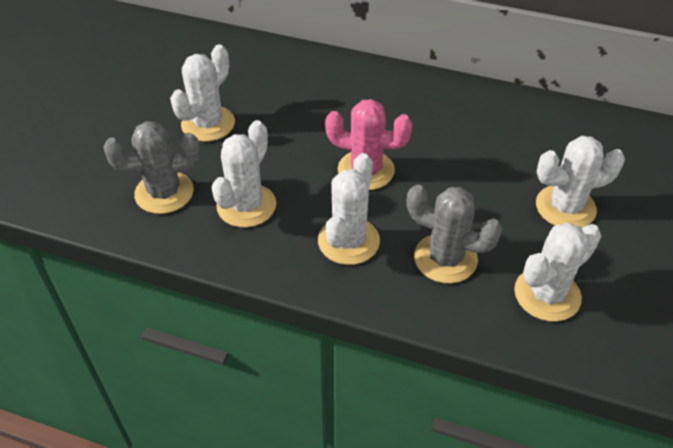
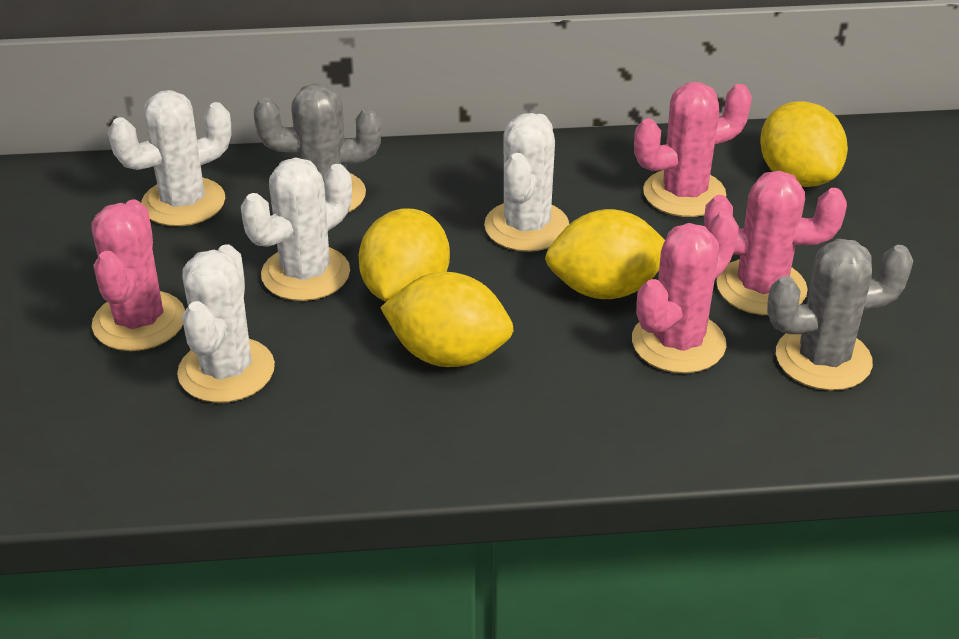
pink cactus: 1 -> 4
white cactus: 5 -> 4
yellow lemon: 0 -> 4

